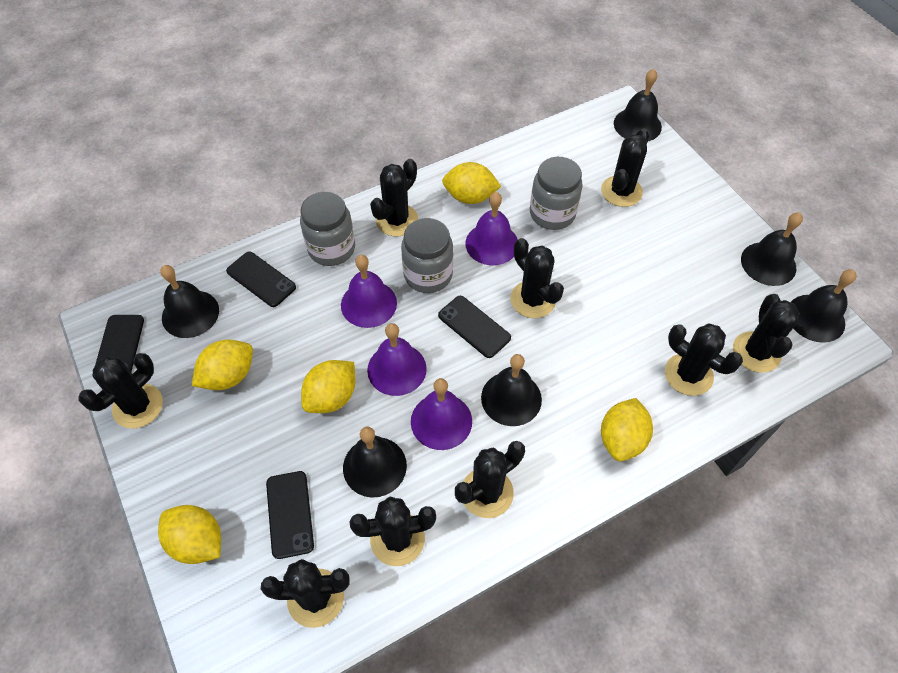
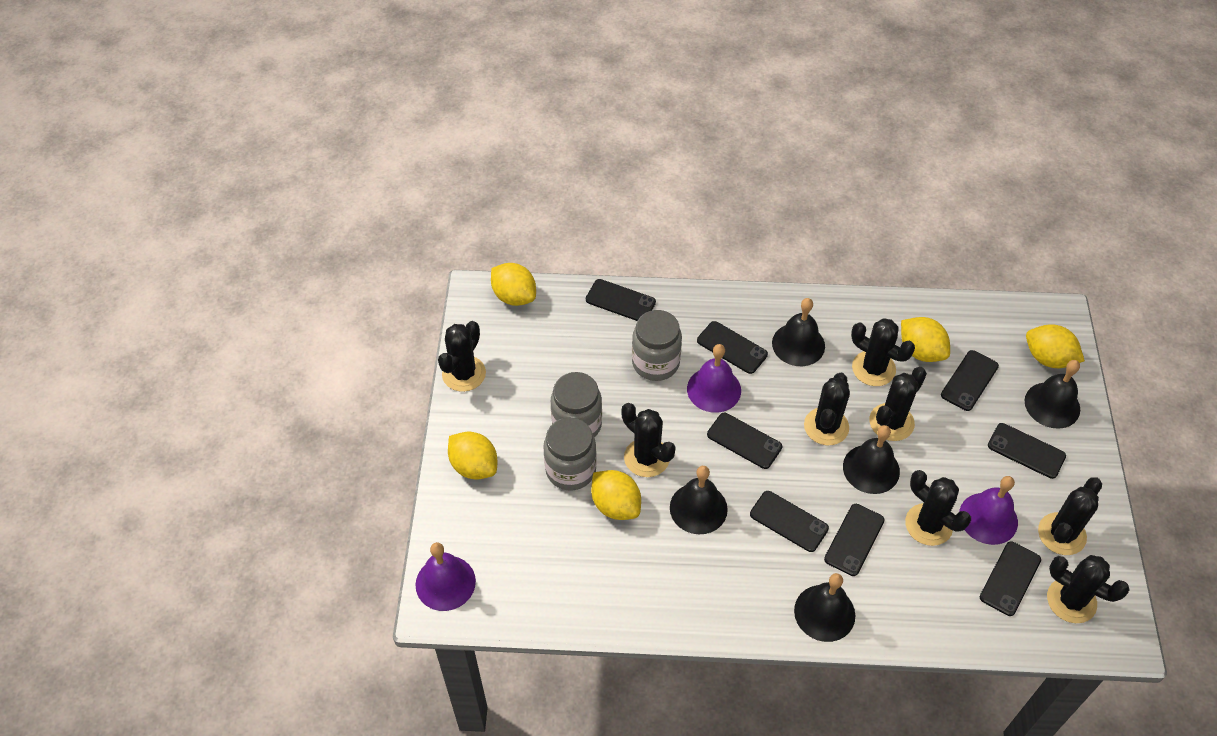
black bell: 6 -> 5
black cactus: 9 -> 8
black phone: 4 -> 8
purple bell: 4 -> 3

